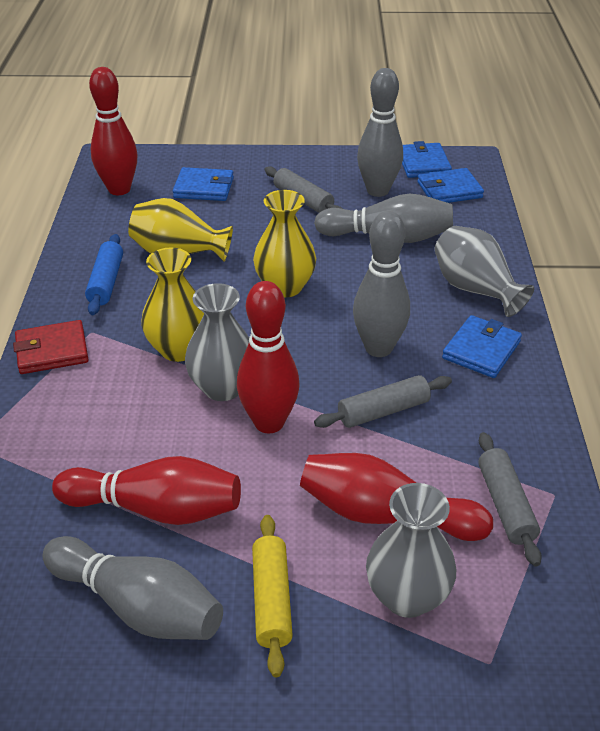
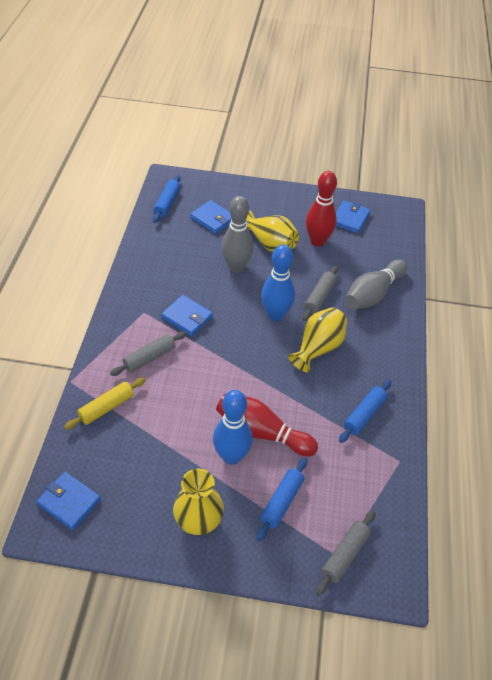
blue bowling pin: 0 -> 2
blue rolling pin: 1 -> 3
grey bowling pin: 4 -> 2
grey vase: 3 -> 0
red bowling pin: 4 -> 2
red wallet: 1 -> 0

